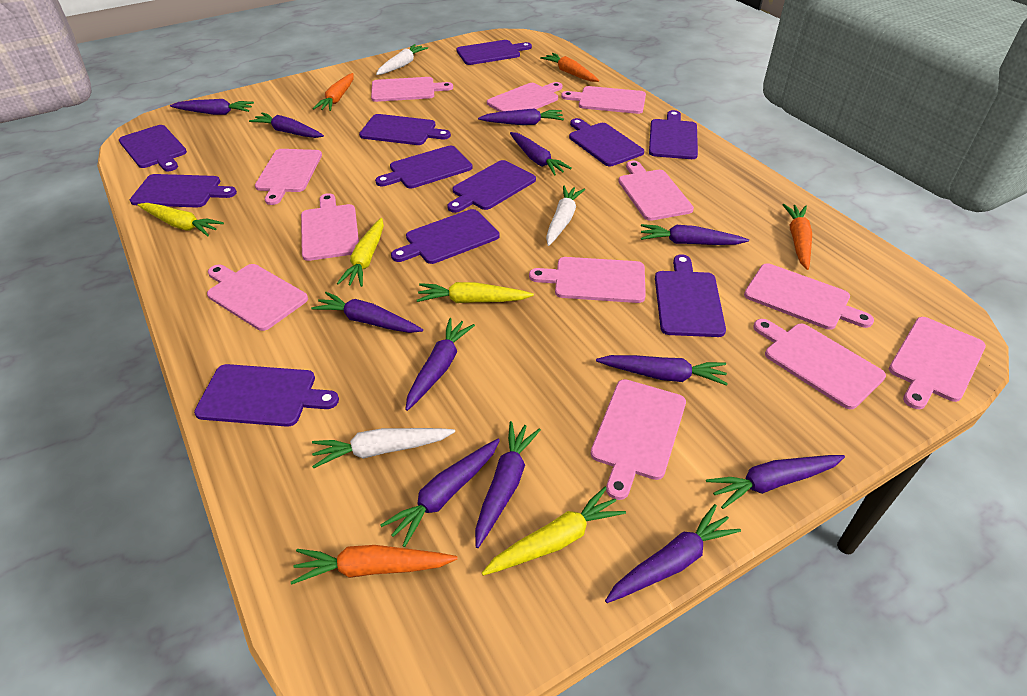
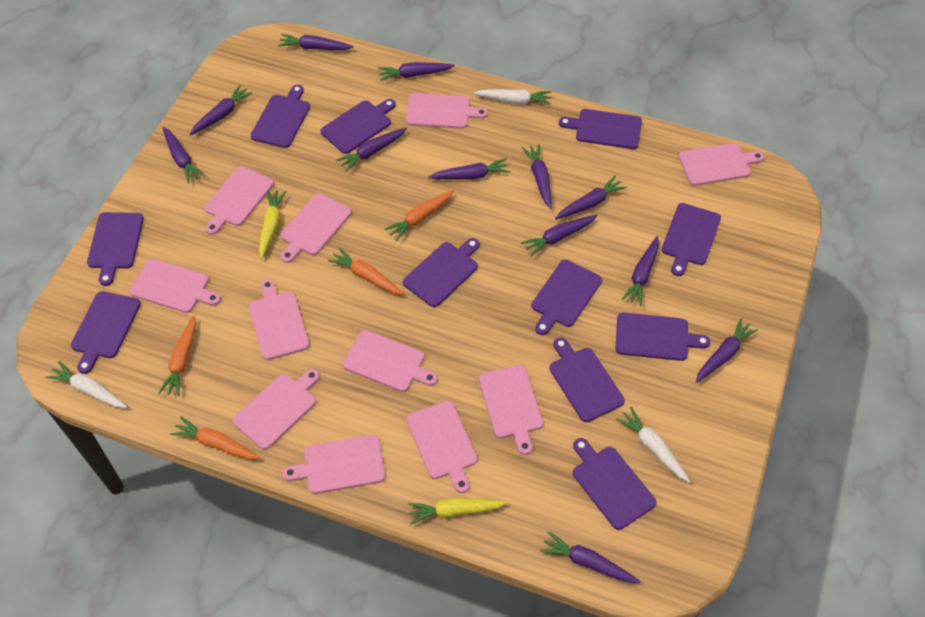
pink cutting board: 12 -> 11
yellow carrot: 4 -> 2

